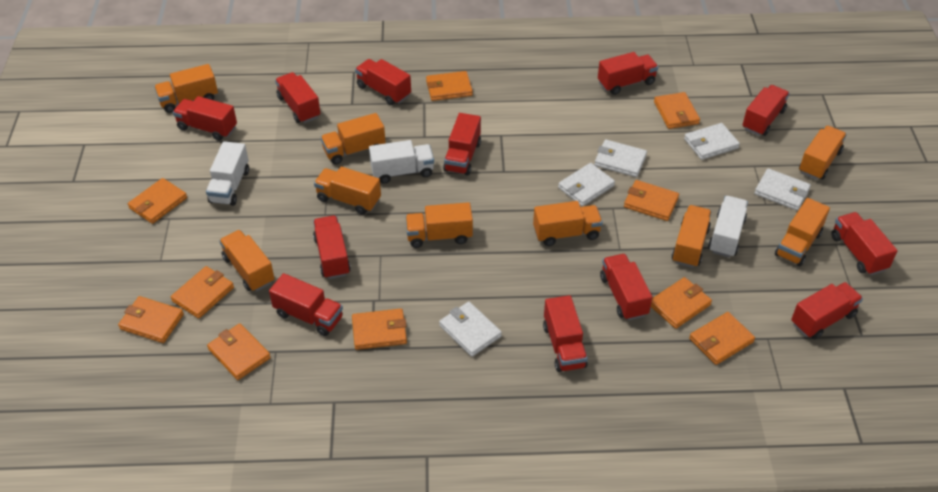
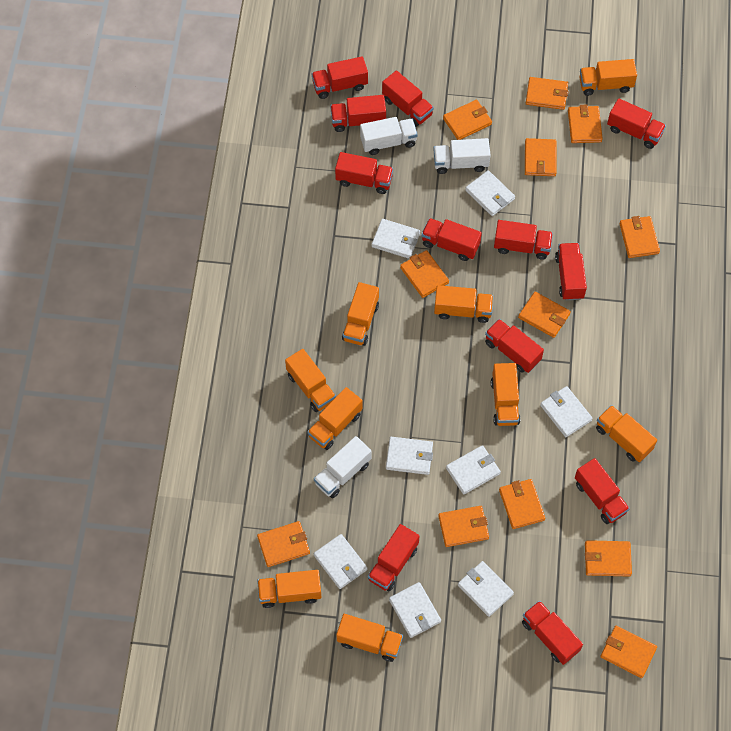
orange wallet: 10 -> 12
white wallet: 5 -> 8

